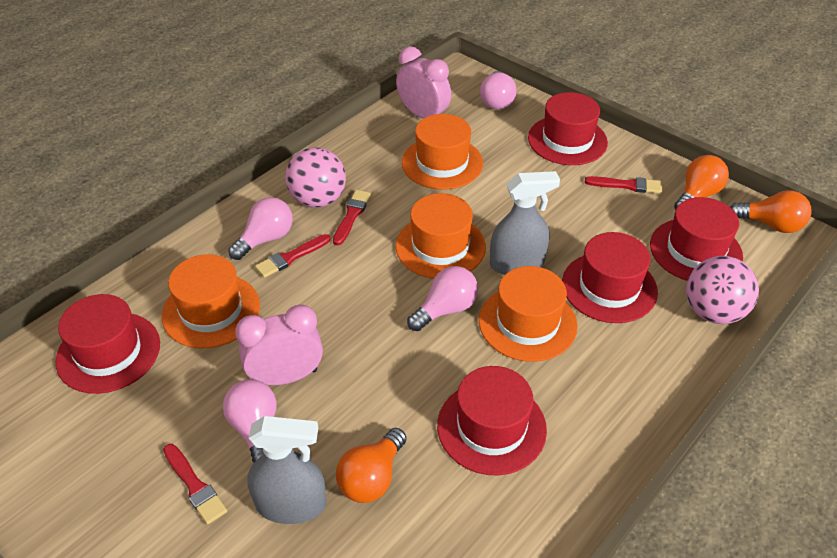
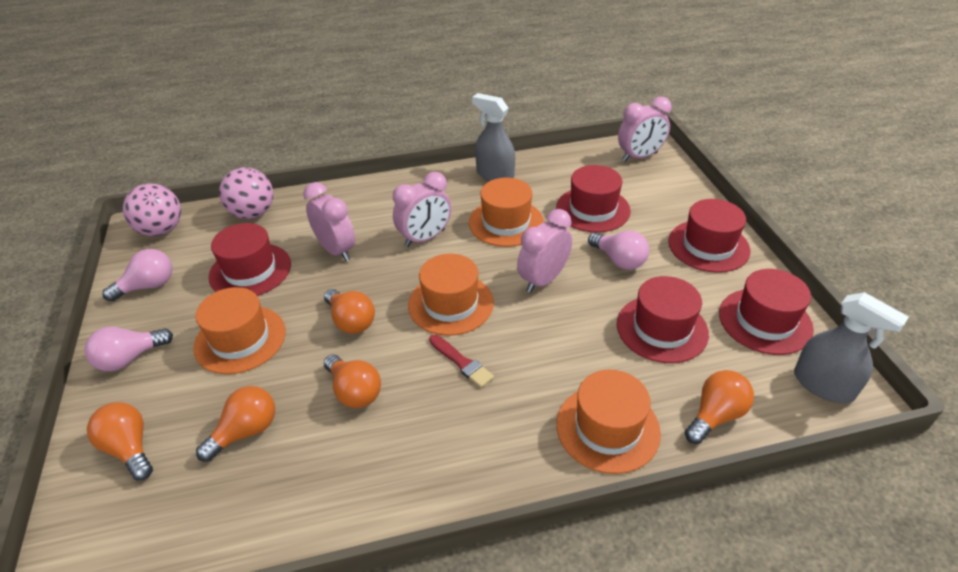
orange light bulb: 3 -> 5
pink clock: 2 -> 4
pink light bulb: 4 -> 3
red brush: 4 -> 1

